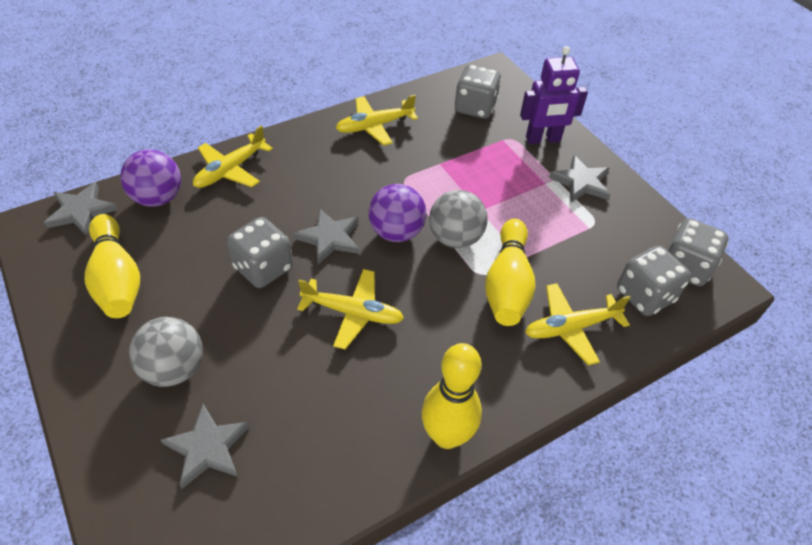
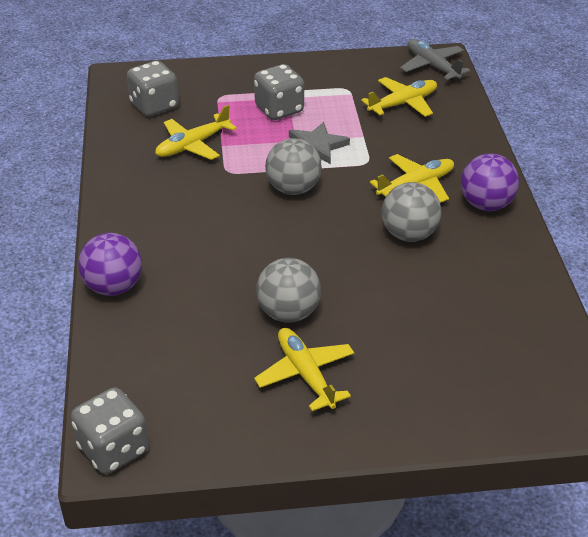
grey ball: 2 -> 3
grey dice: 4 -> 3
grey plane: 0 -> 1
grey star: 4 -> 1
purple robot: 1 -> 0
yellow bowling pin: 3 -> 0

